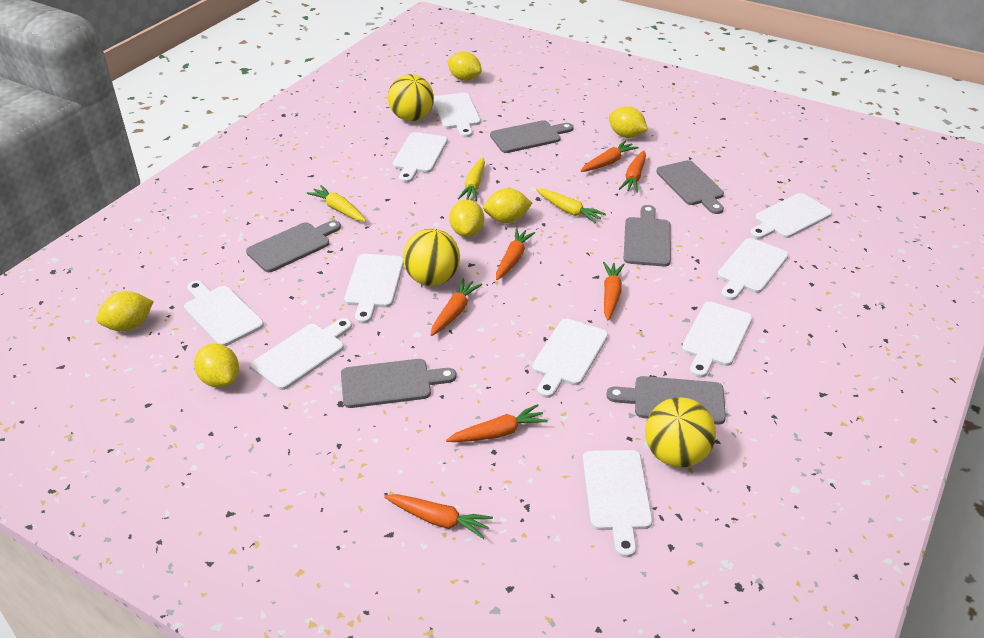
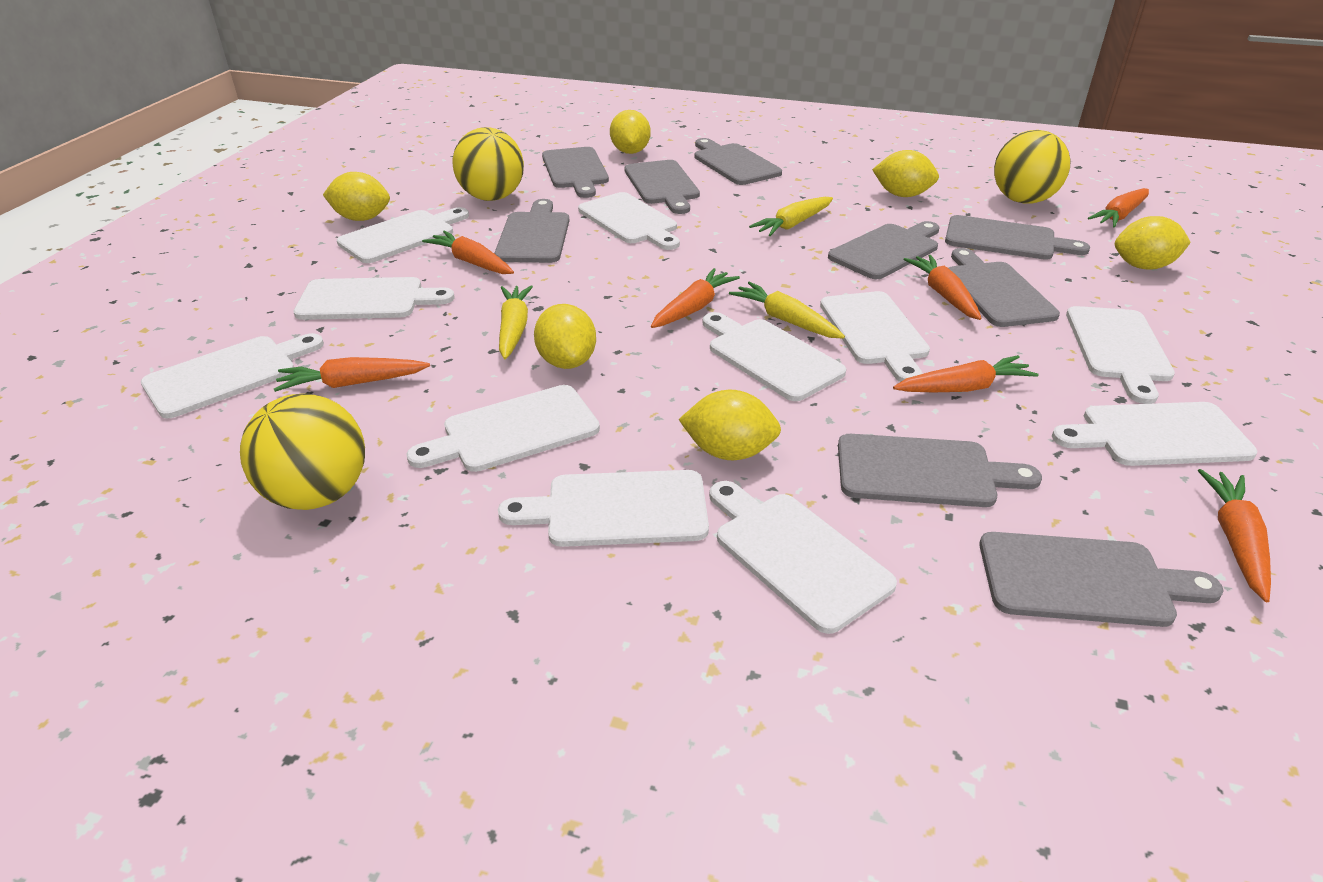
grey cutting board: 6 -> 9
white cutting board: 10 -> 11

